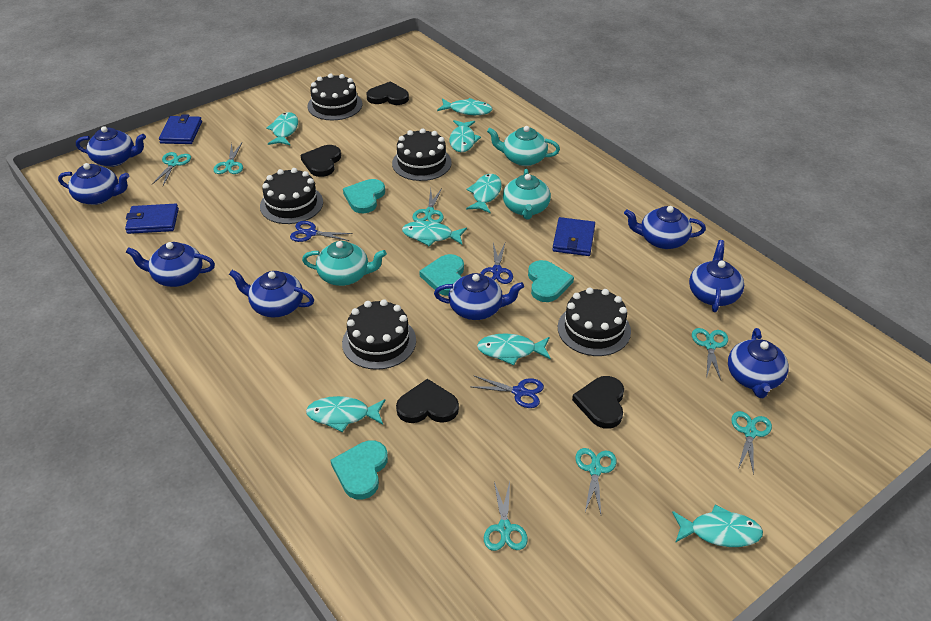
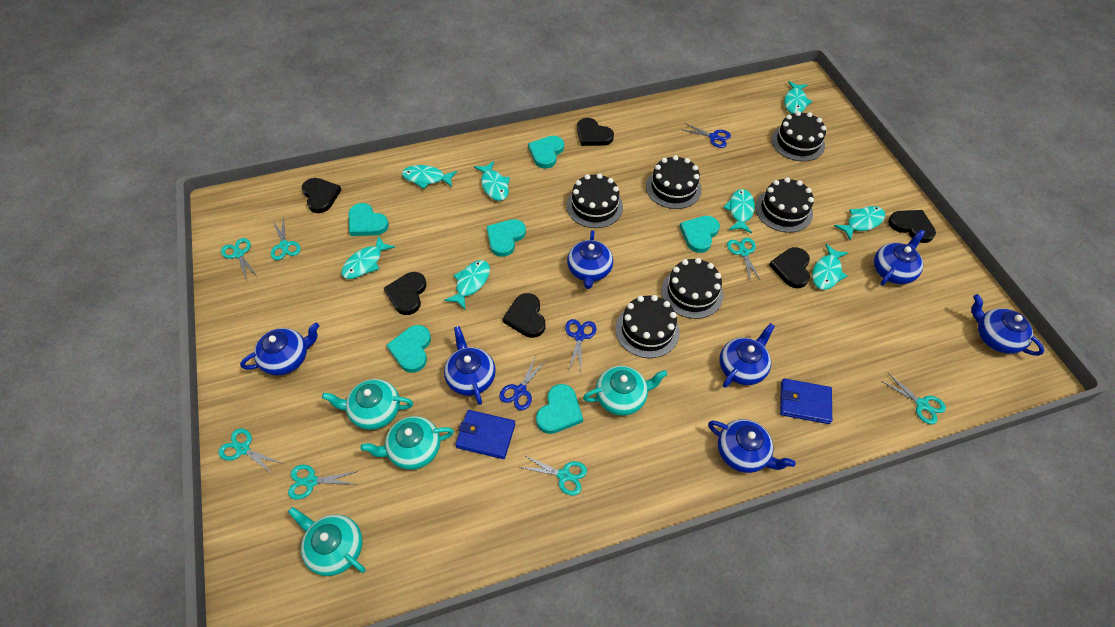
black cake: 5 -> 6
black heart: 4 -> 6
blue teapot: 8 -> 7
blue wallet: 3 -> 2
turquoise heart: 4 -> 6
turquoise teapot: 3 -> 4

